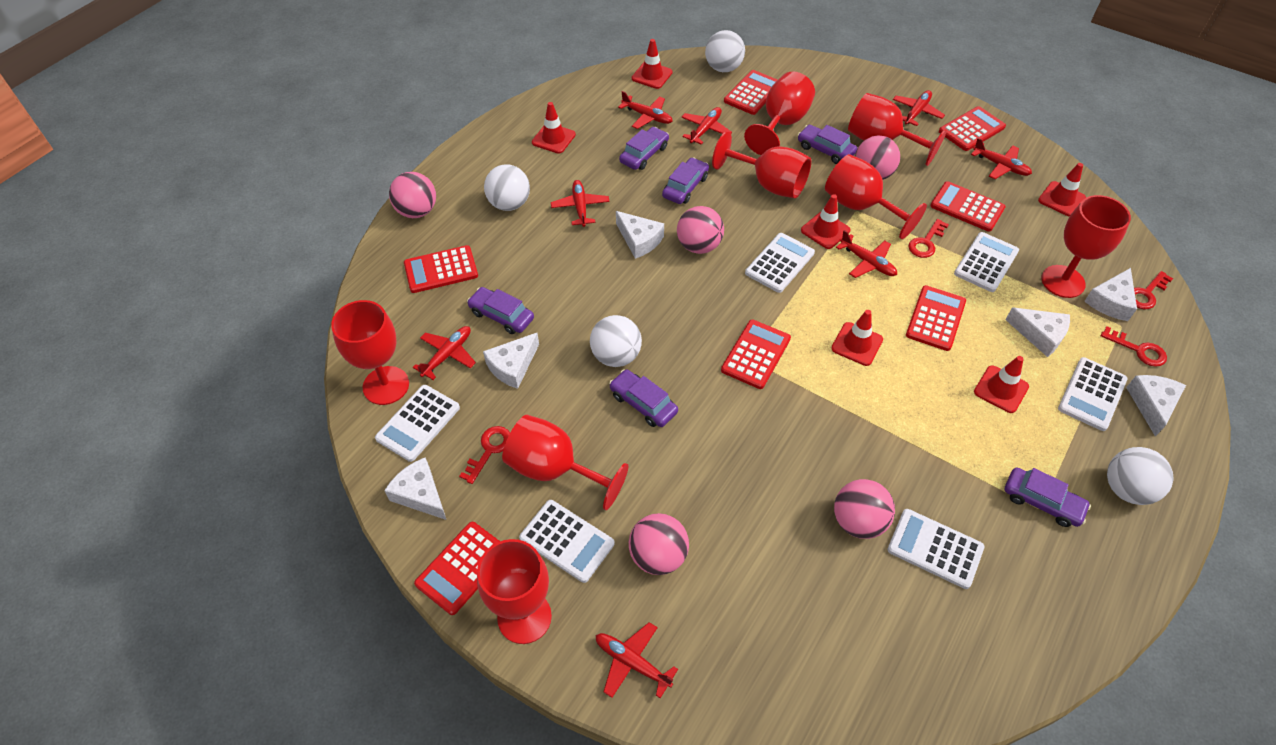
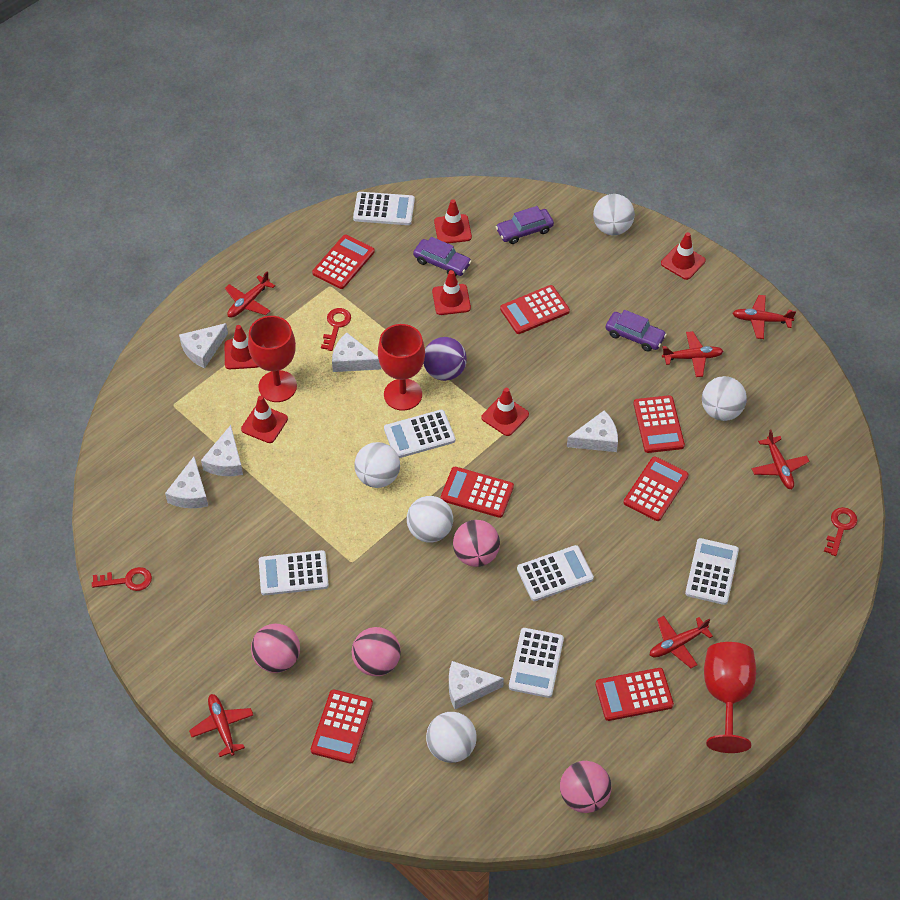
pink ball: 5 -> 4
purple ball: 0 -> 1
purple car: 6 -> 3
red goblet: 8 -> 3
red key: 4 -> 3
red plane: 8 -> 6
white ball: 4 -> 5

